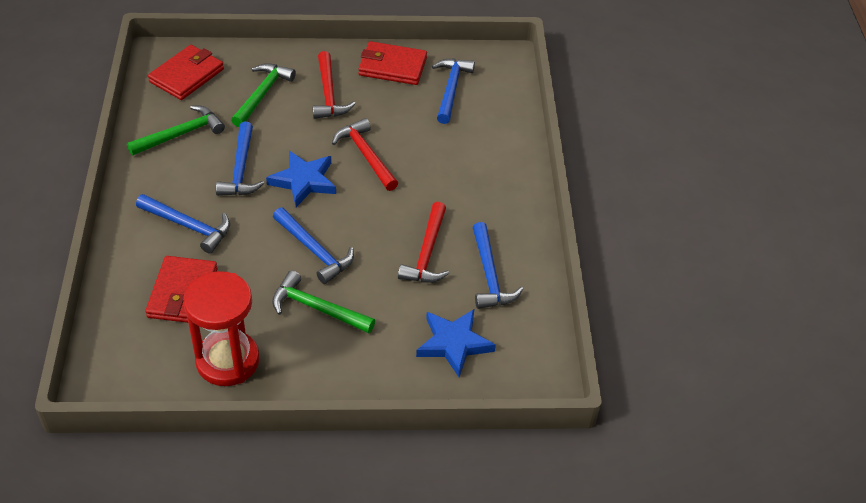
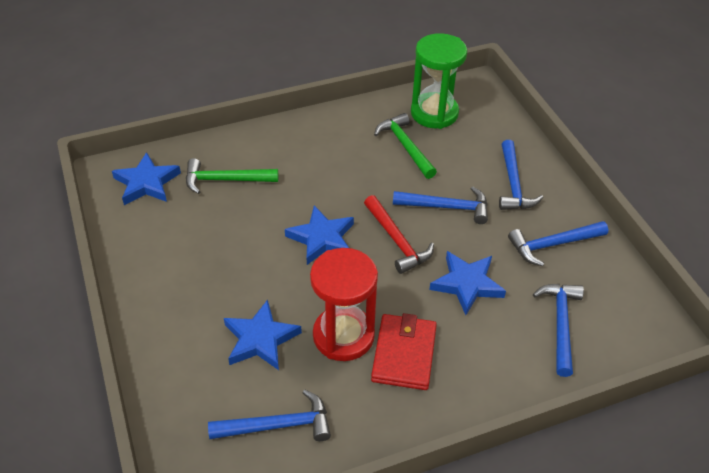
blue star: 2 -> 4
green hammer: 3 -> 2
green hourglass: 0 -> 1
red hammer: 3 -> 1
red wallet: 3 -> 1

